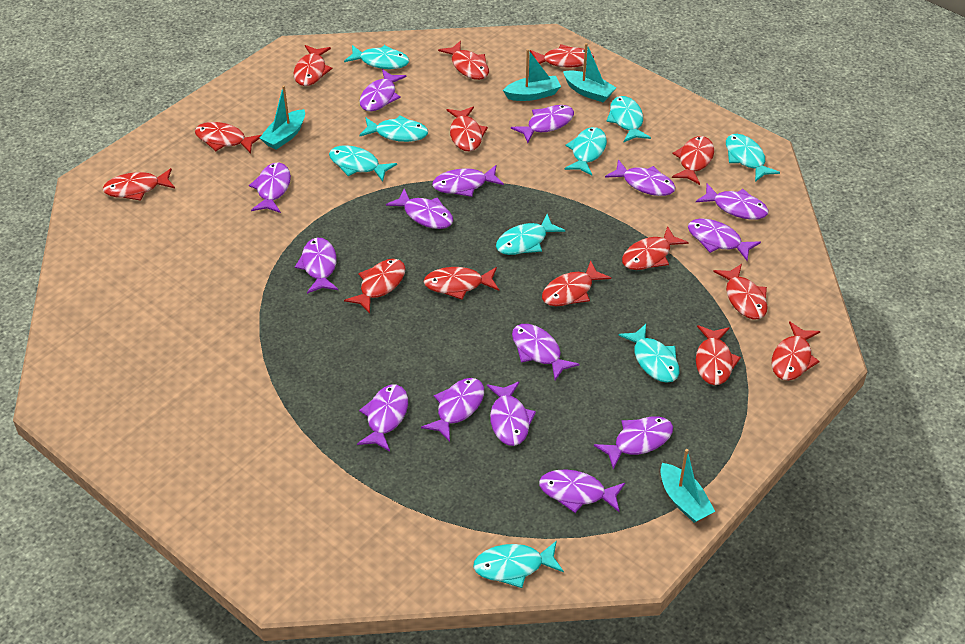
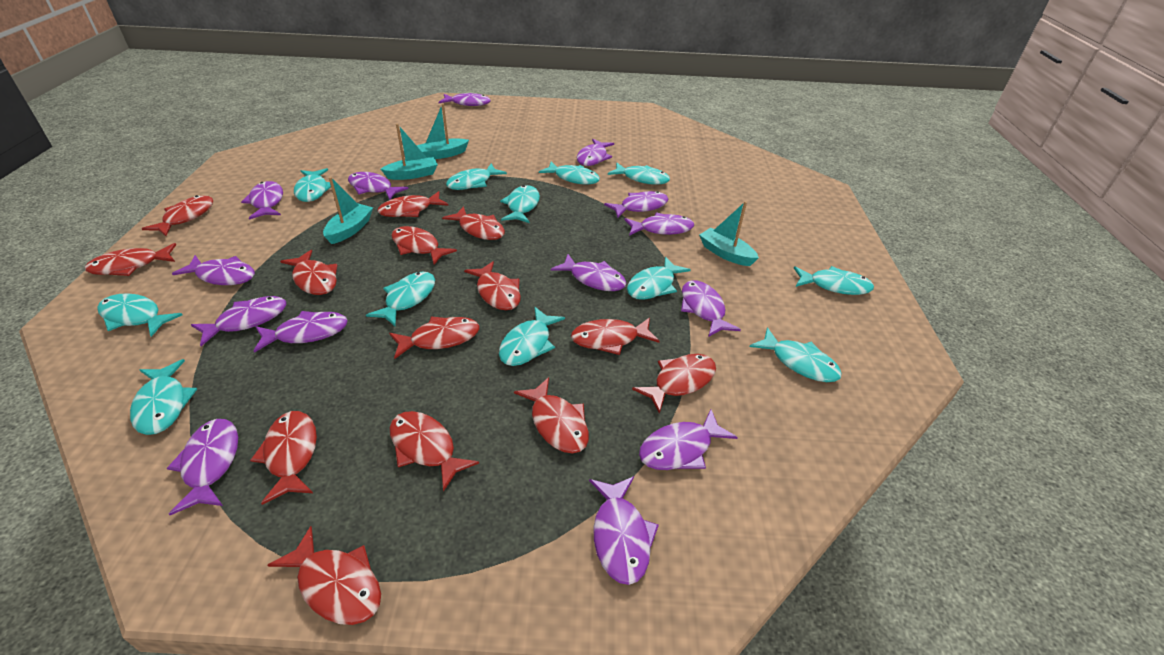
purple fish: 15 -> 14
turquoise fish: 9 -> 12

